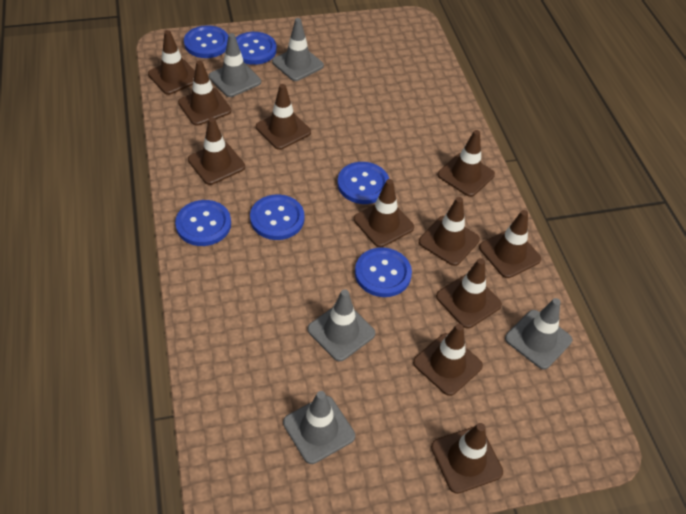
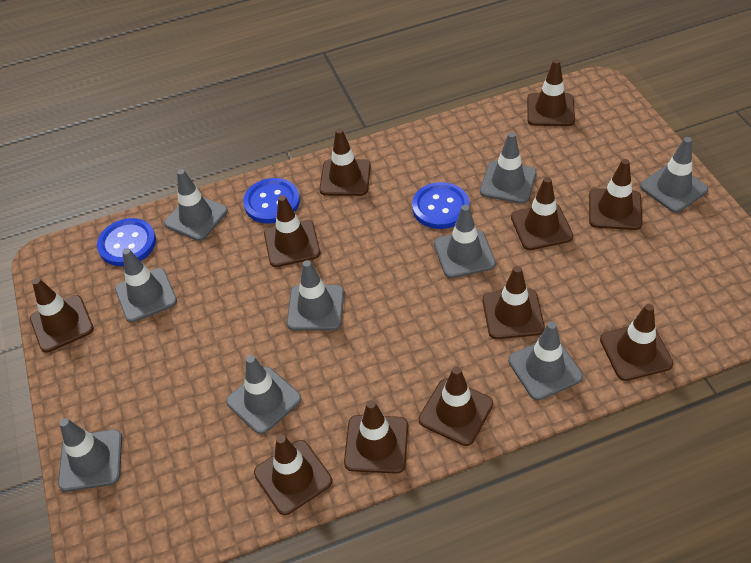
blue button: 6 -> 3
grey traffic cone: 5 -> 9

